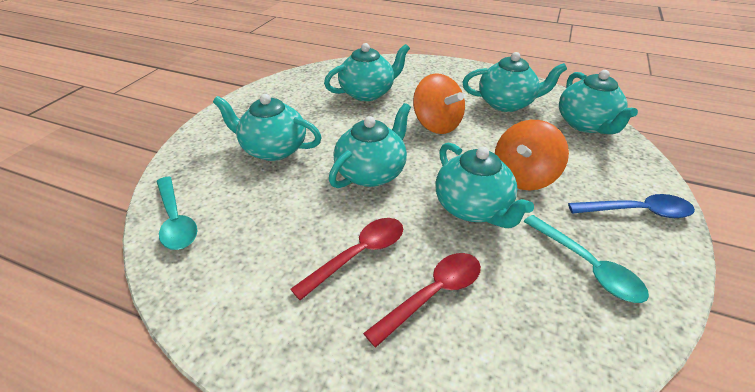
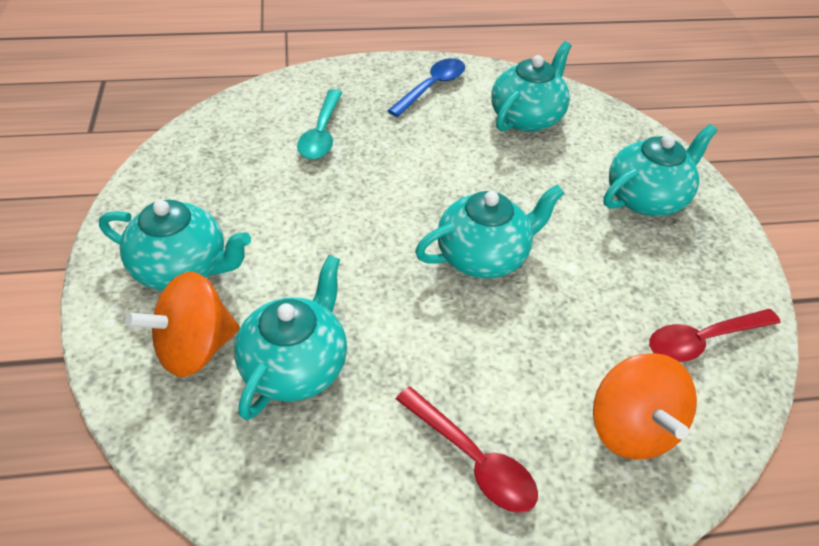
turquoise spoon: 2 -> 1
turquoise teapot: 6 -> 5

